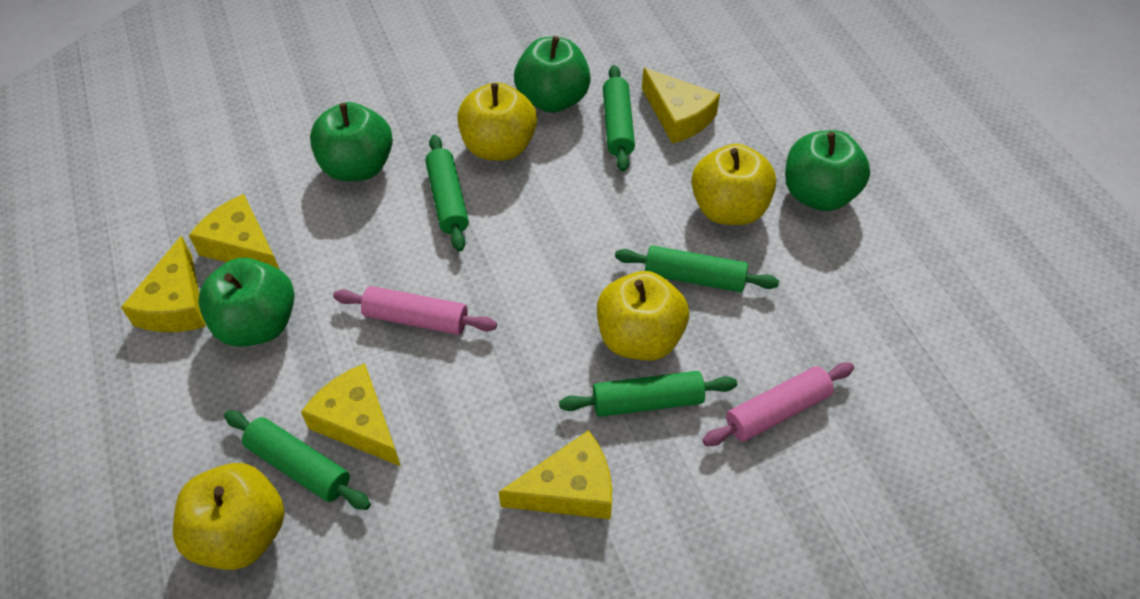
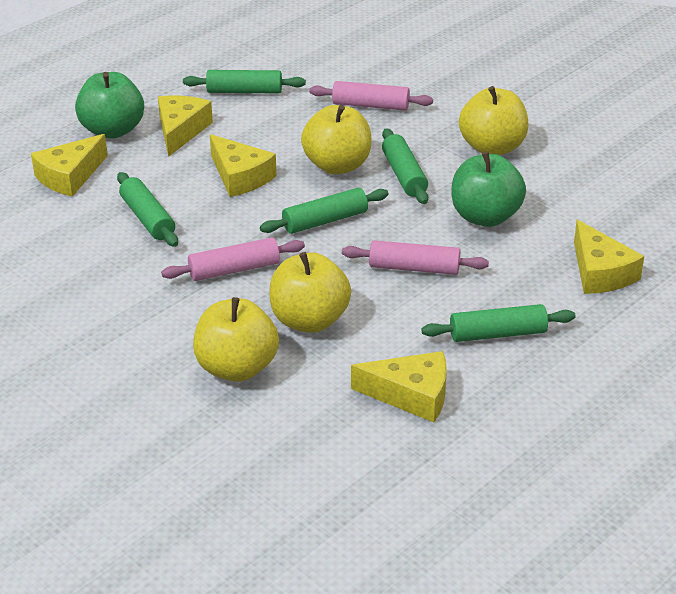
green apple: 4 -> 2
pink rolling pin: 2 -> 3

